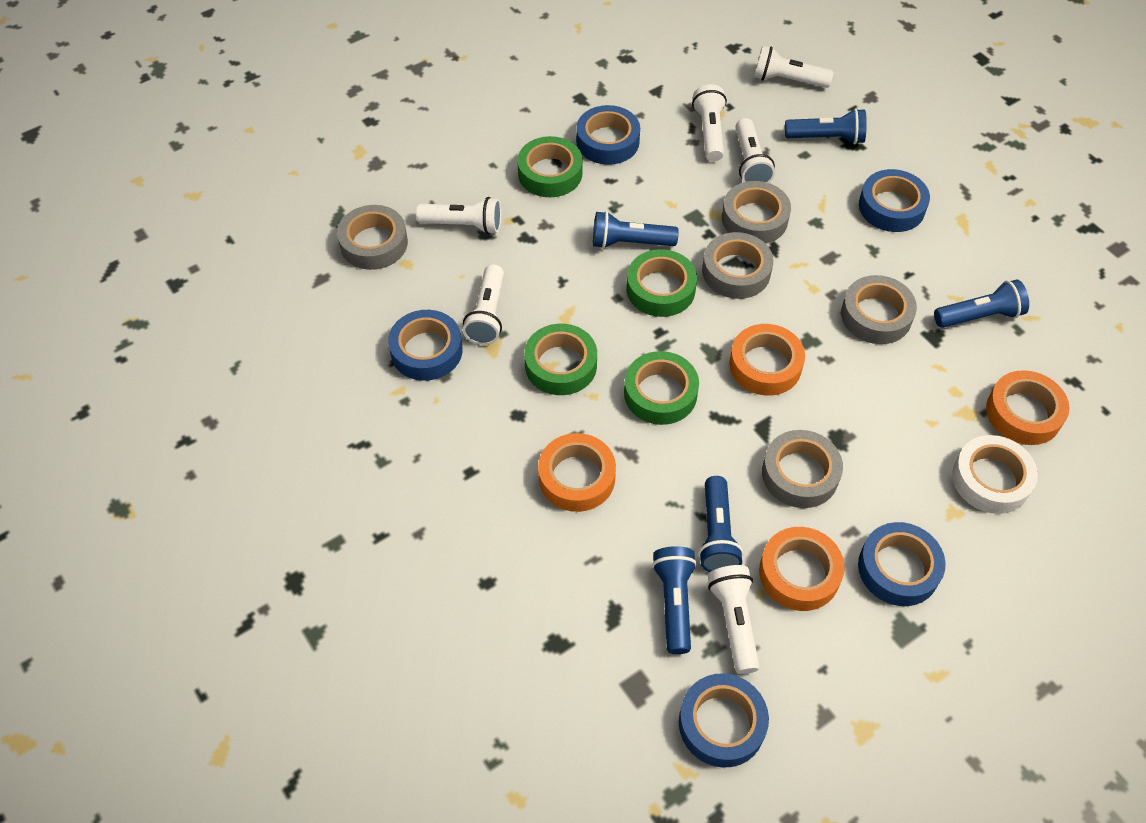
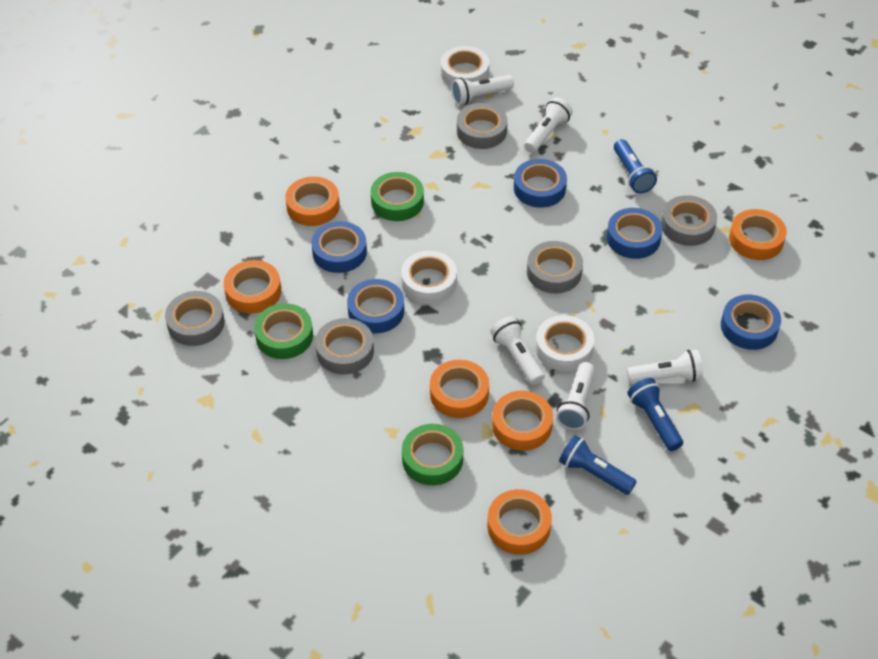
blue flashlight: 5 -> 3
green tape: 4 -> 3
orange tape: 4 -> 6
white flashlight: 6 -> 5
white tape: 1 -> 3

